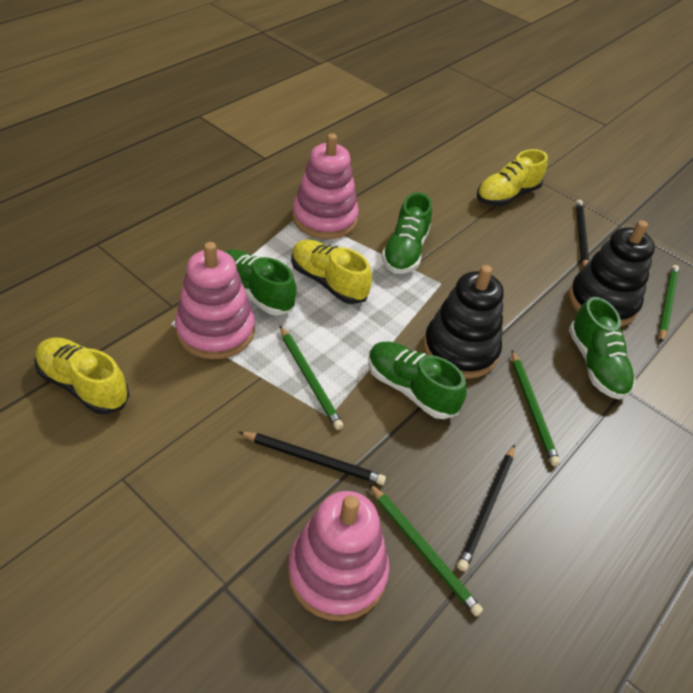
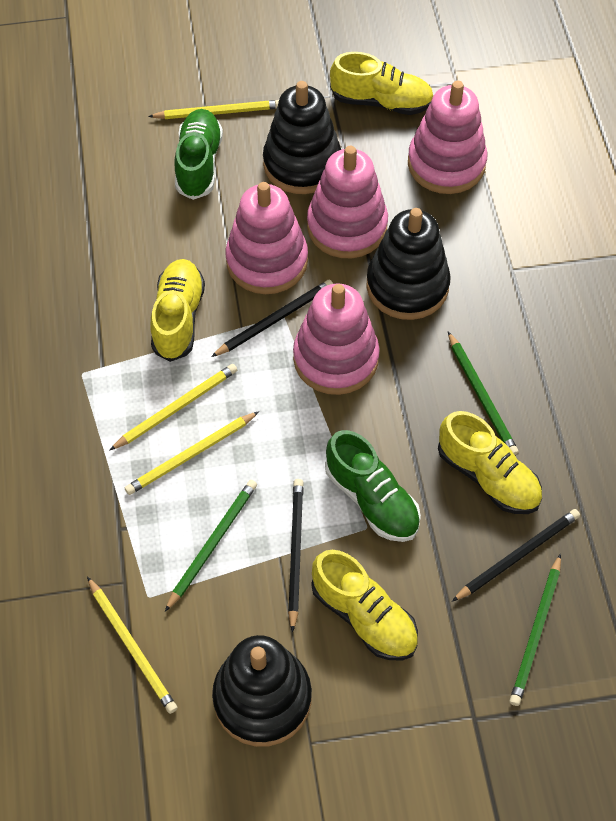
black stacking toy: 2 -> 3
green pencil: 4 -> 3
green shoe: 4 -> 2
pink stacking toy: 3 -> 4
yellow pencil: 0 -> 4
yellow shoe: 3 -> 4

